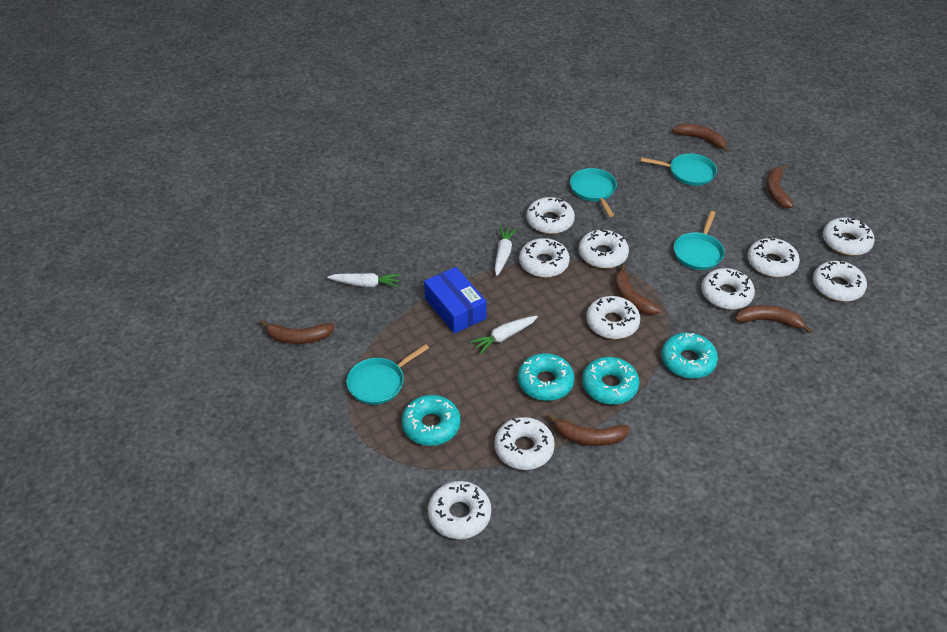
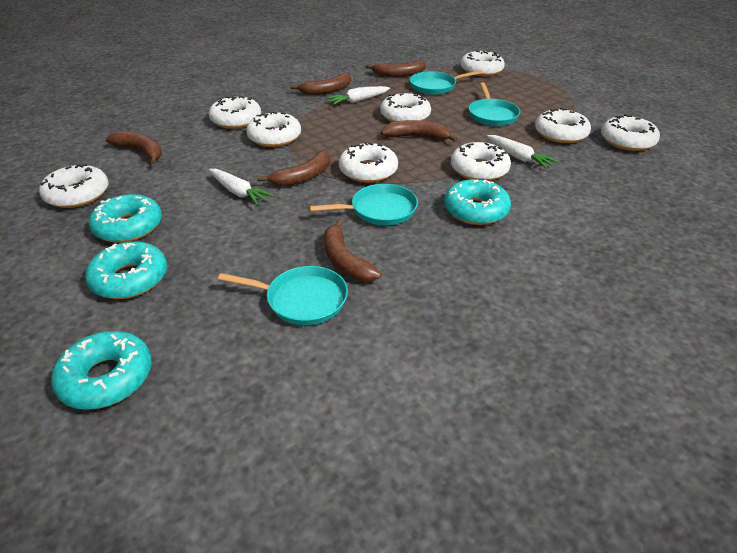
blue box: 1 -> 0
white donut: 10 -> 9

